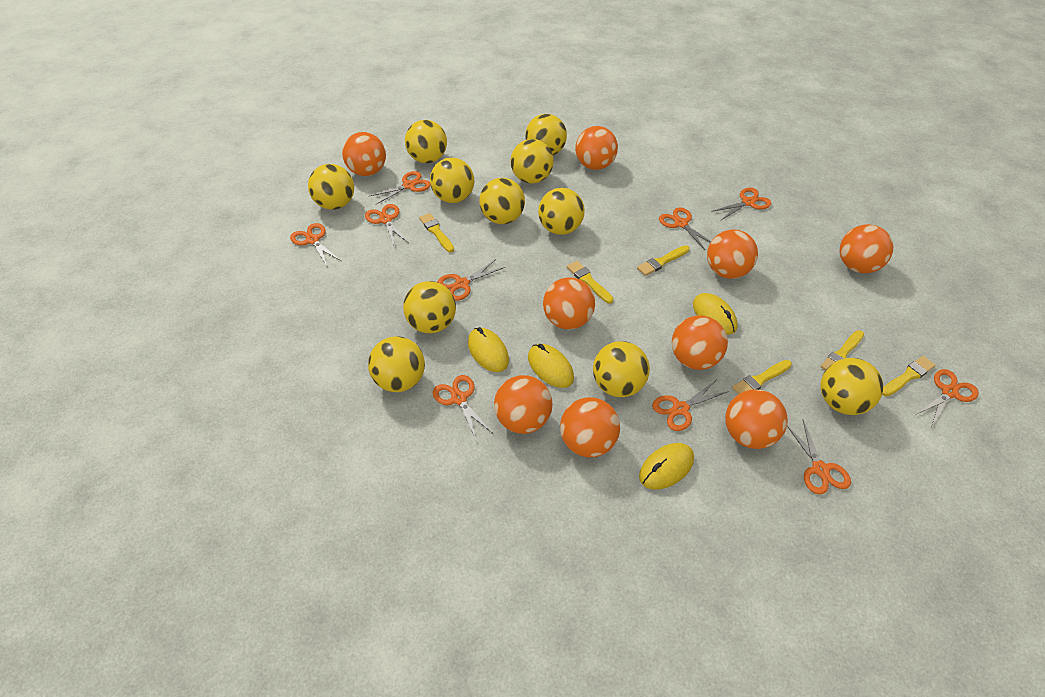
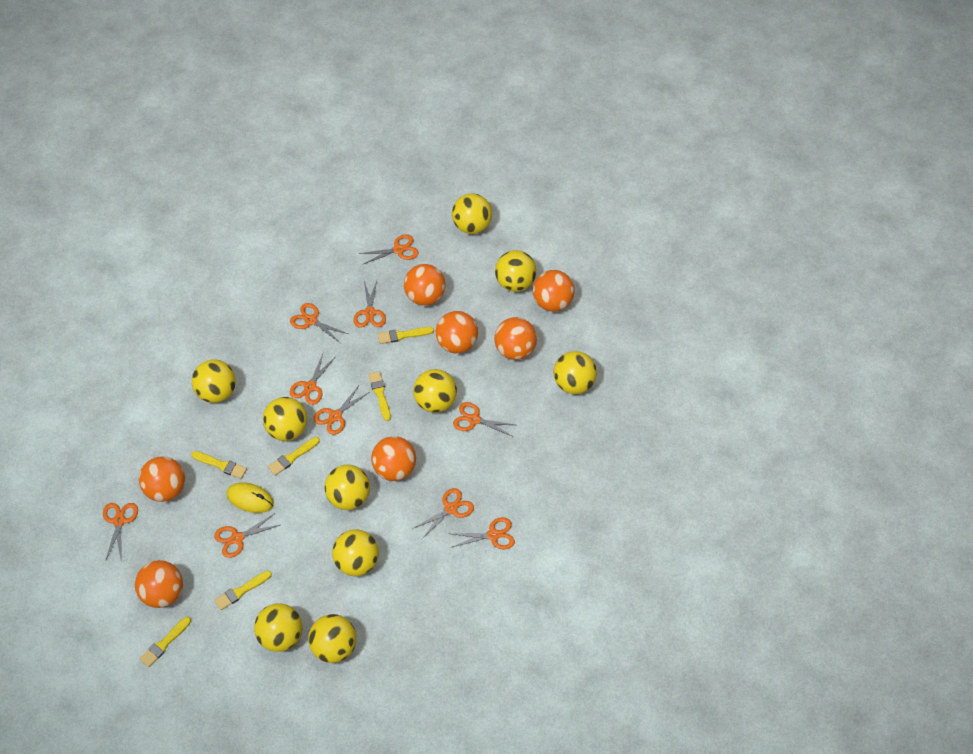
orange ball: 9 -> 7
yellow ball: 11 -> 10
yellow mouse: 4 -> 1

